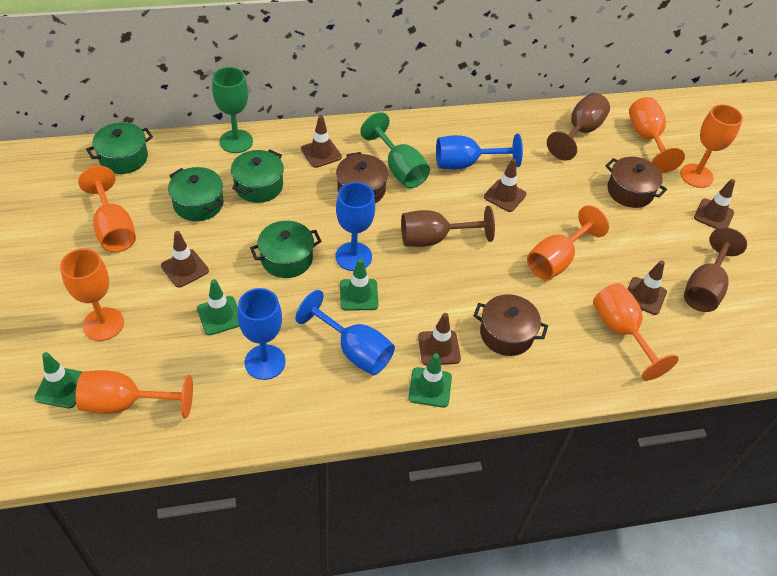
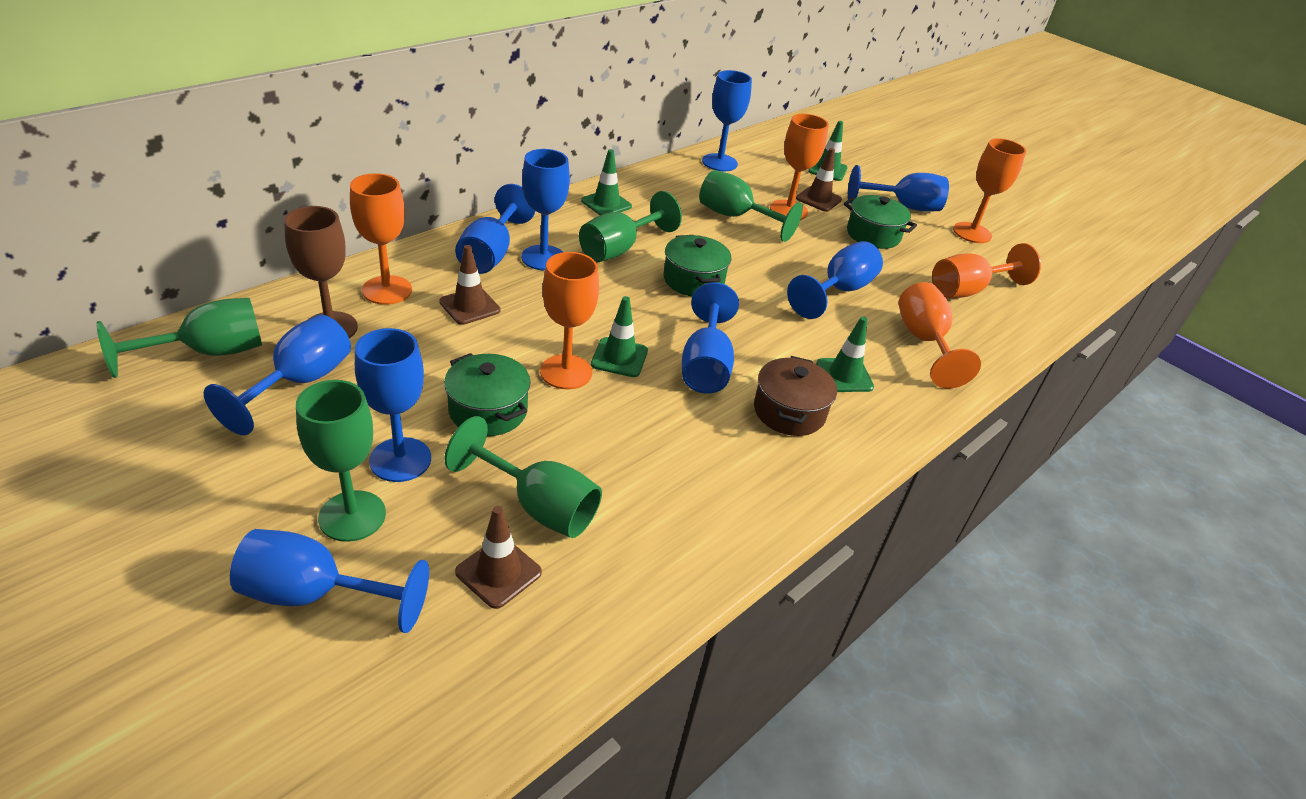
blue goblet: 4 -> 9
brown goblet: 3 -> 1
brown pot: 3 -> 1
brown traffic cone: 6 -> 3
green goblet: 2 -> 5
green pot: 4 -> 3
orange goblet: 7 -> 6

